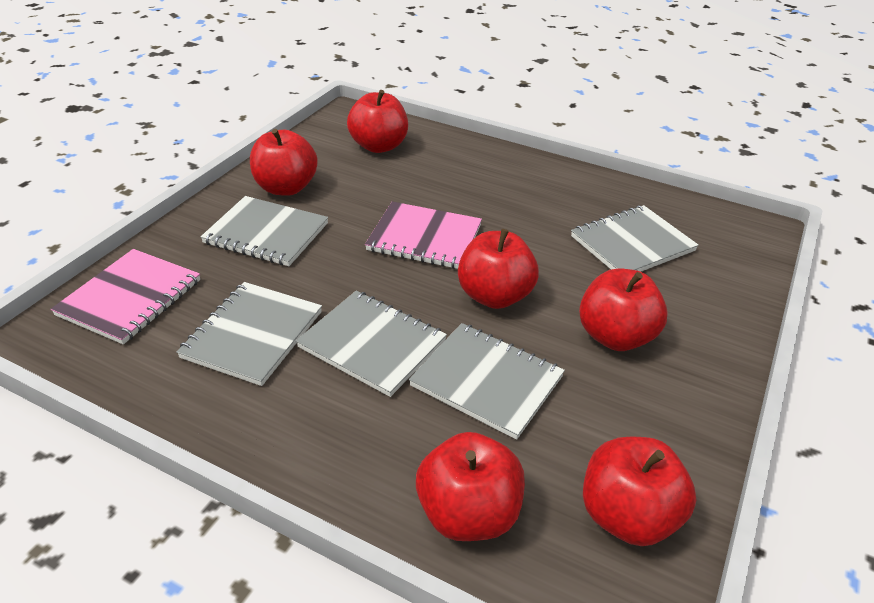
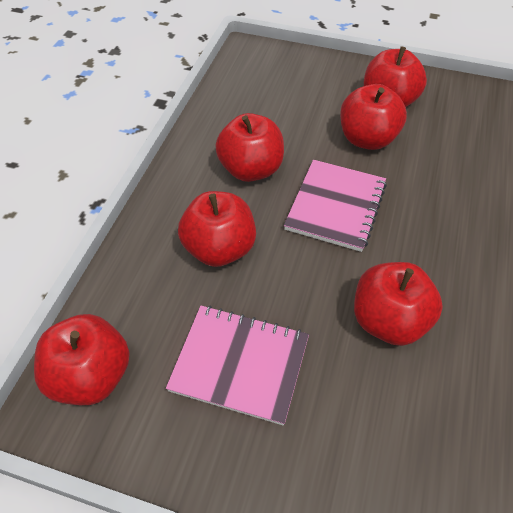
grey notebook: 5 -> 0

